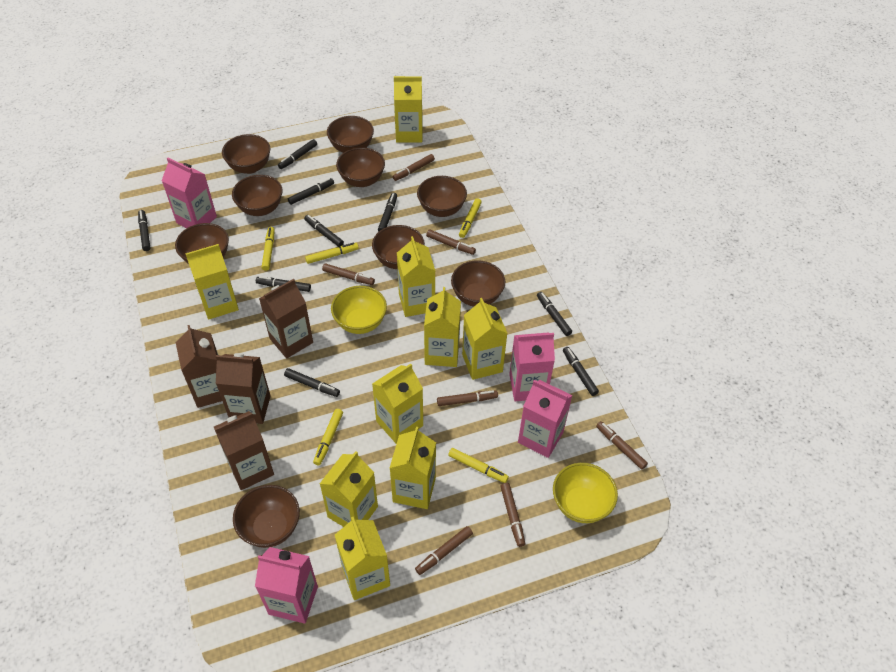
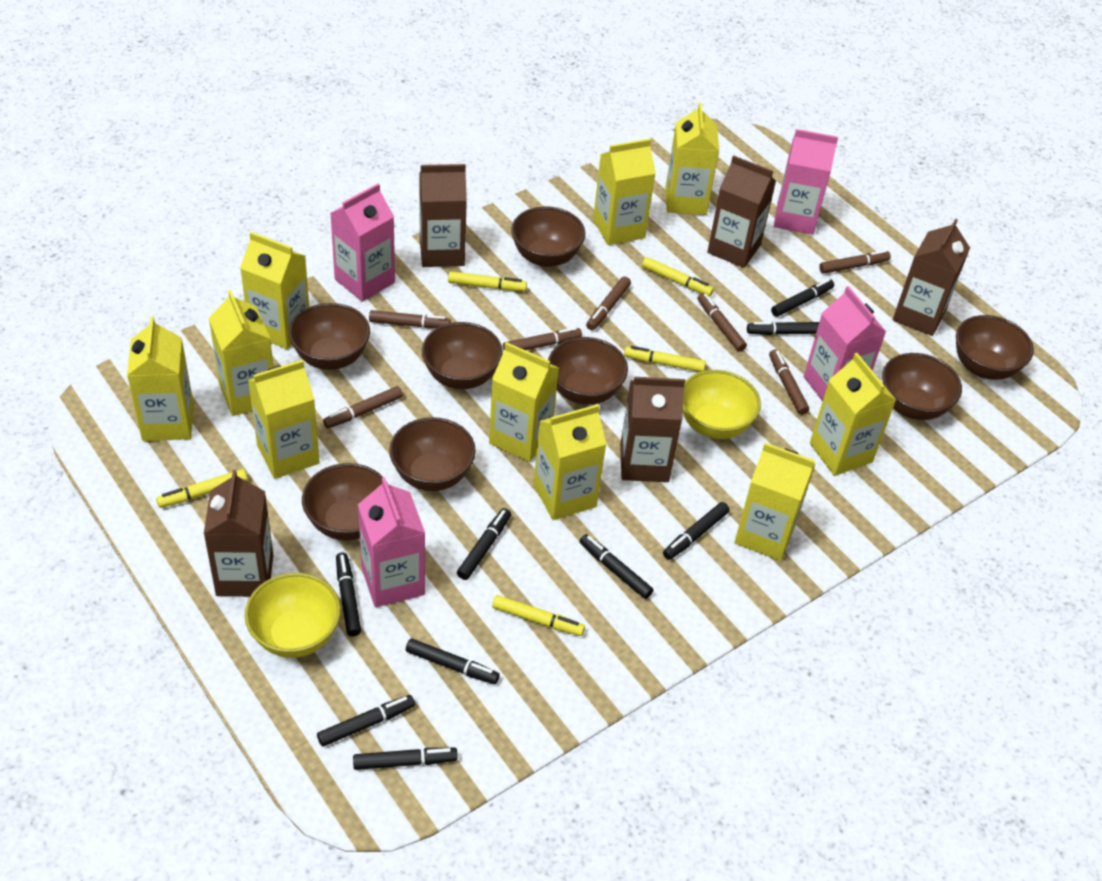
brown bowl: 9 -> 8
brown carton: 4 -> 5
yellow carton: 9 -> 10

